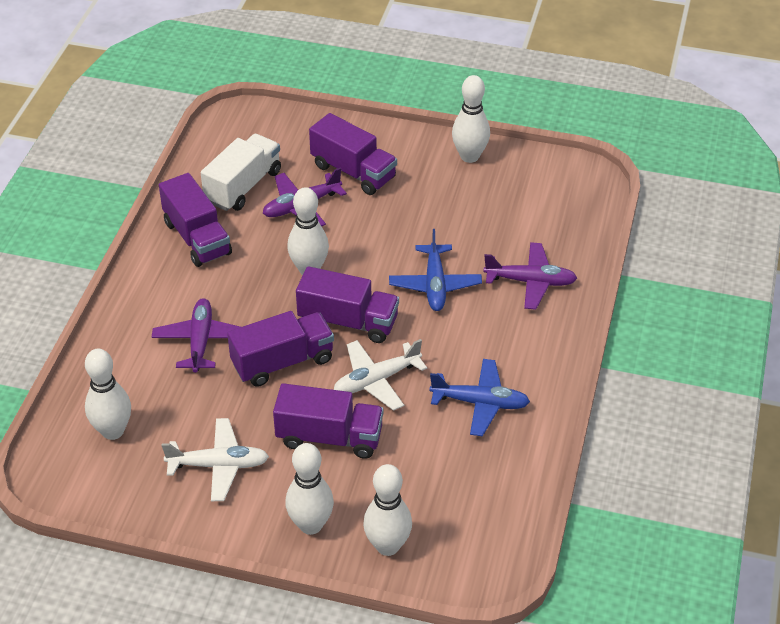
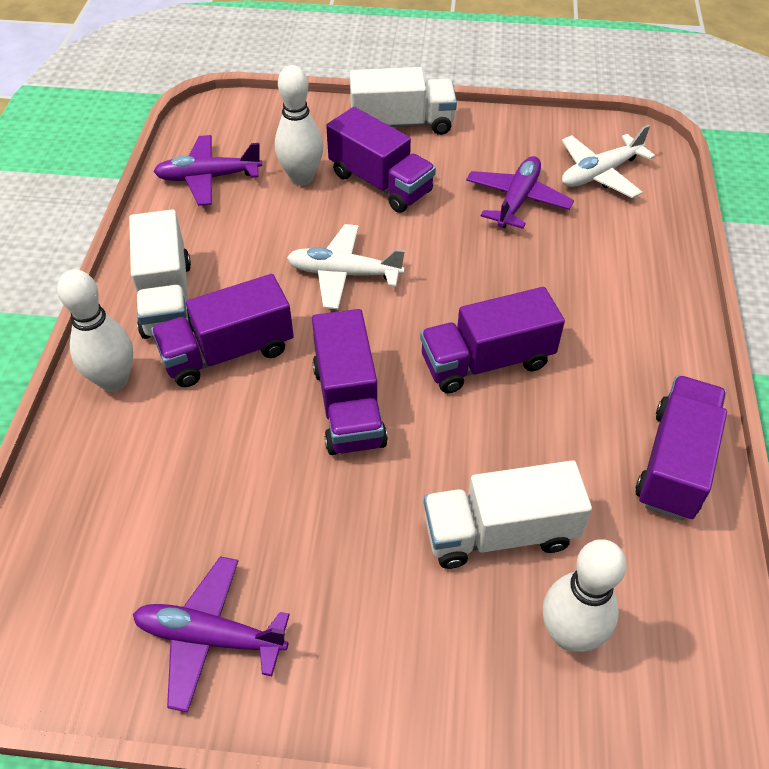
blue plane: 2 -> 0
white bowling pin: 5 -> 3
white truck: 1 -> 3

